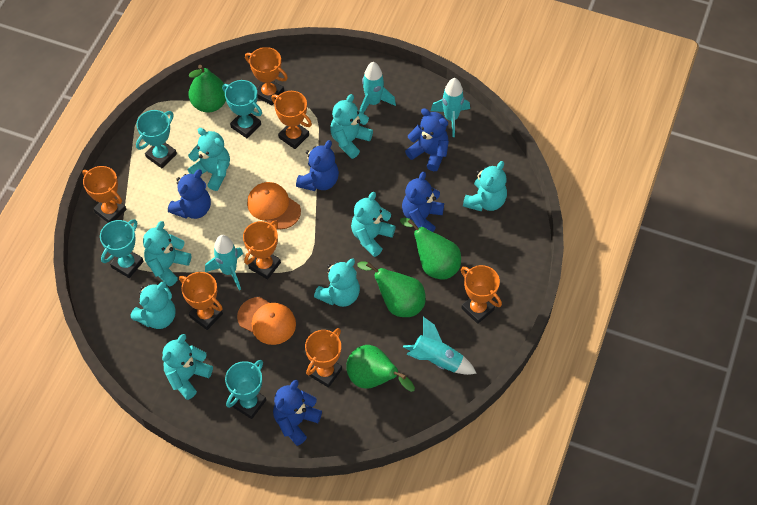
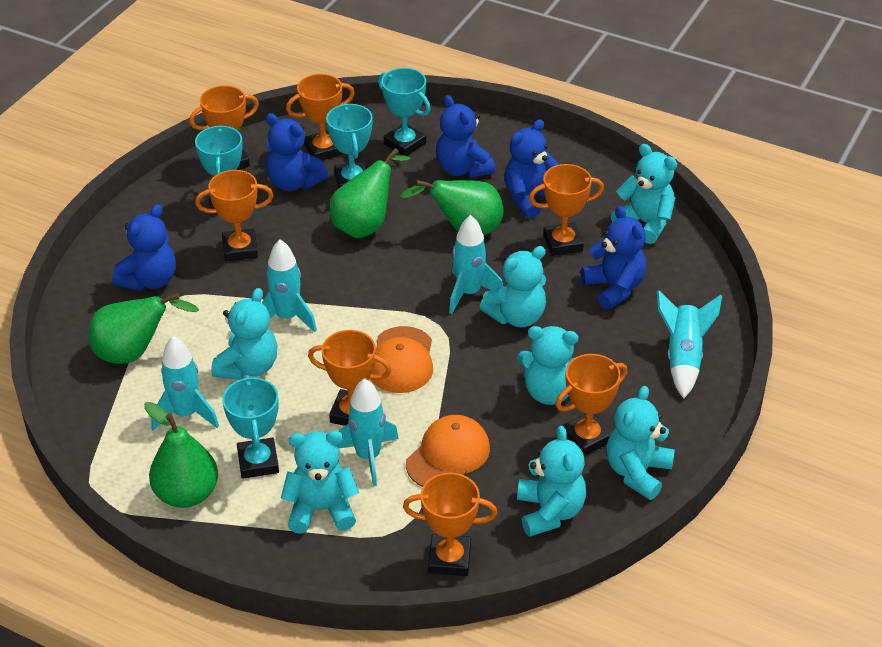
turquoise rocket: 4 -> 5
turquoise teddy bear: 8 -> 7

